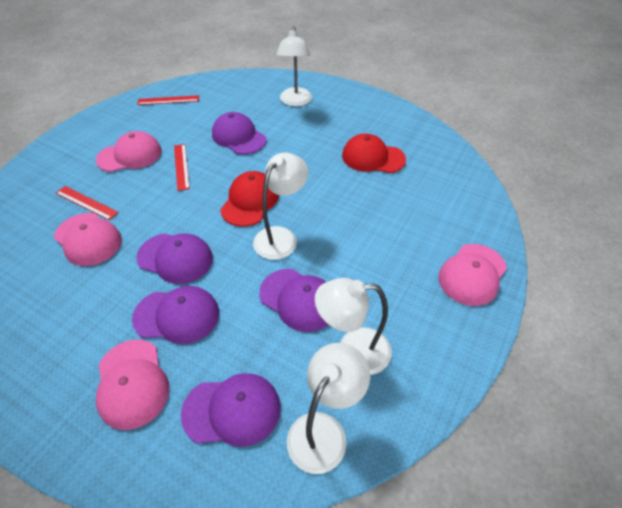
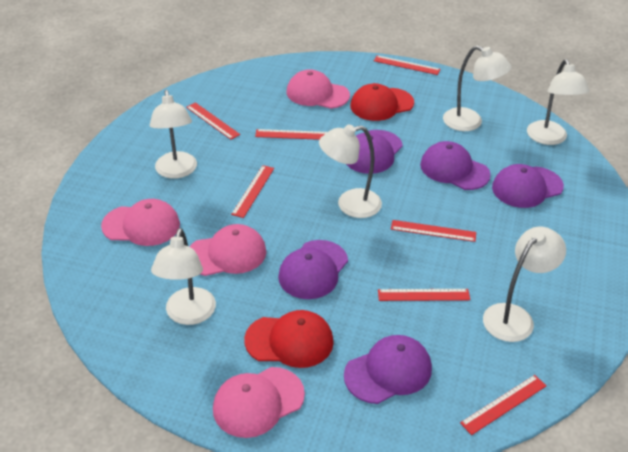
red ruler: 3 -> 7
white lamp: 4 -> 6

